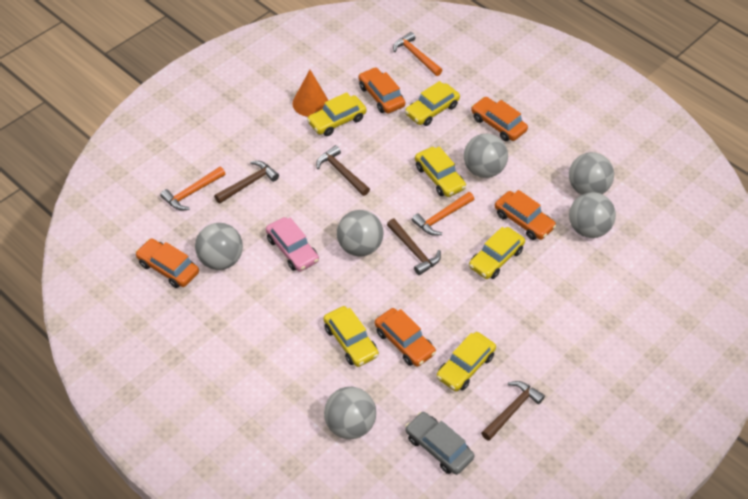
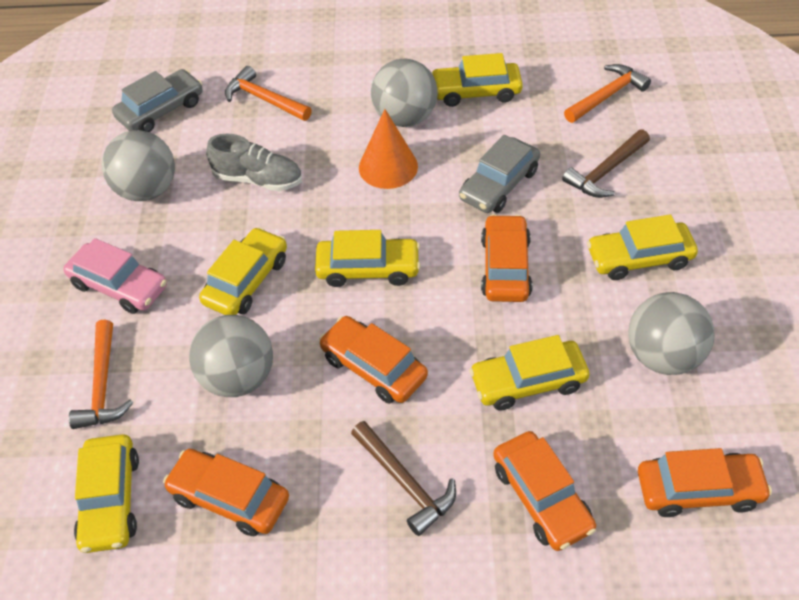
brown hammer: 4 -> 2
grey ball: 6 -> 4
grey car: 1 -> 2
grey shoe: 0 -> 1

